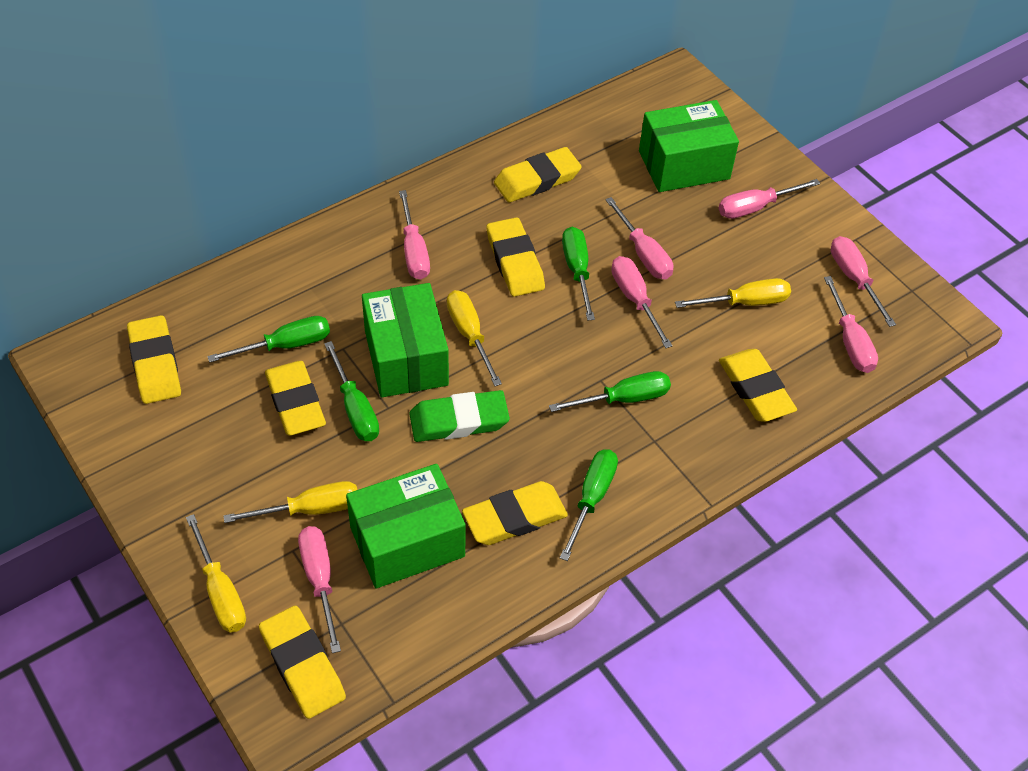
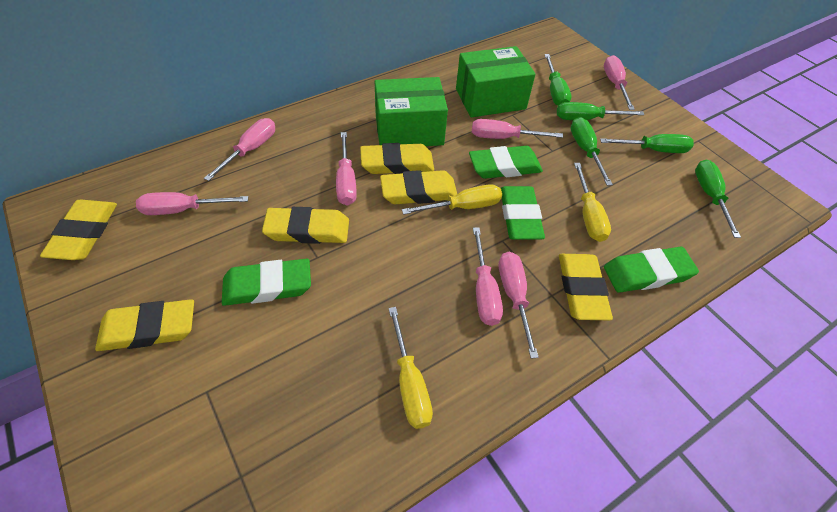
green box: 3 -> 2
green eraser: 1 -> 4
yellow eraser: 7 -> 6
yellow screwdriver: 4 -> 3

